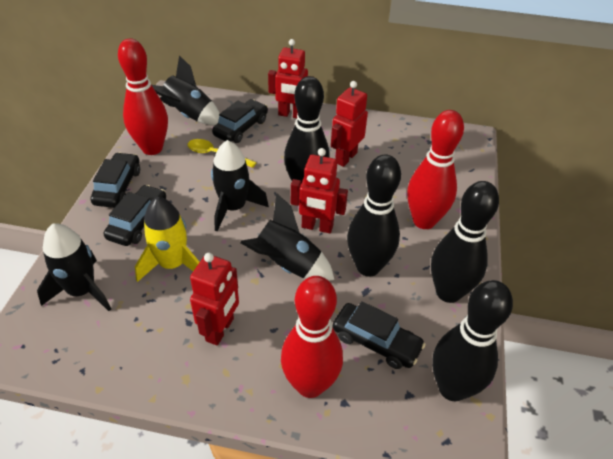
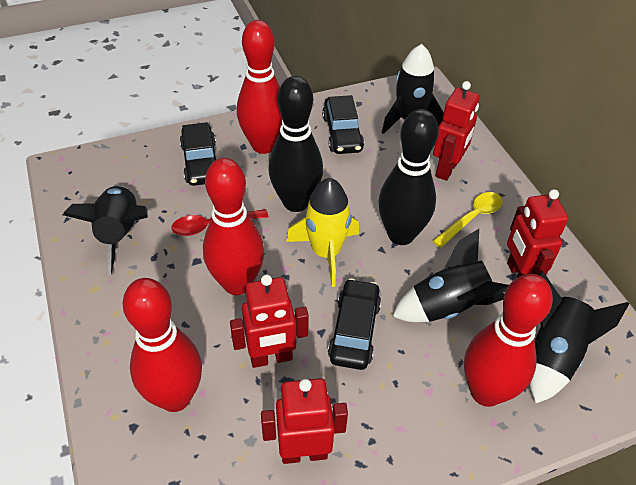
black bowling pin: 4 -> 2
black car: 4 -> 3
red bowling pin: 3 -> 4
red spoon: 0 -> 1

